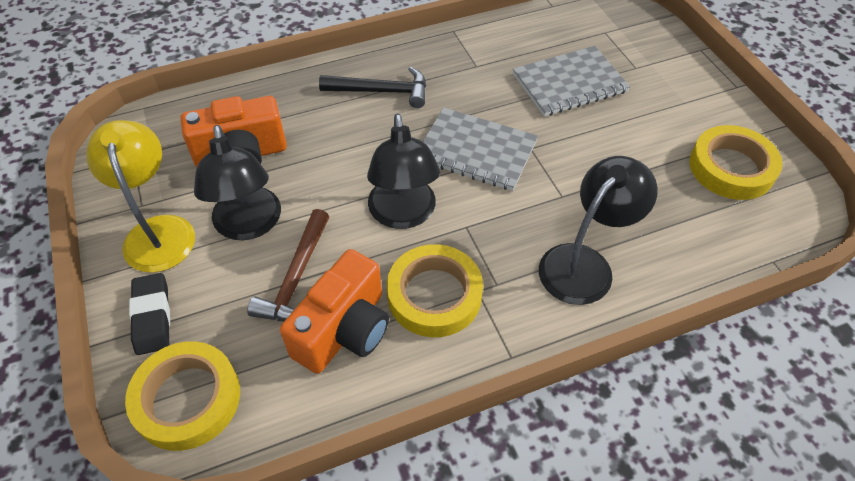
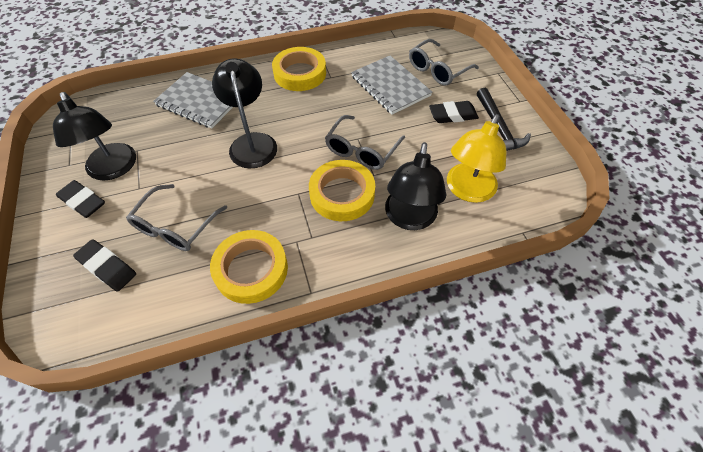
black eraser: 1 -> 3
brown hammer: 1 -> 0
grey glasses: 0 -> 3
orange camera: 2 -> 0

